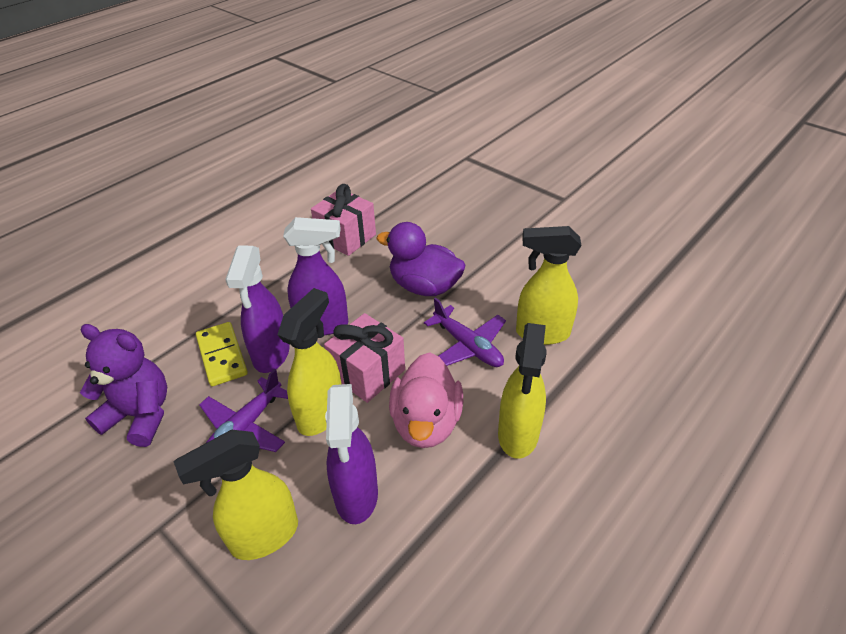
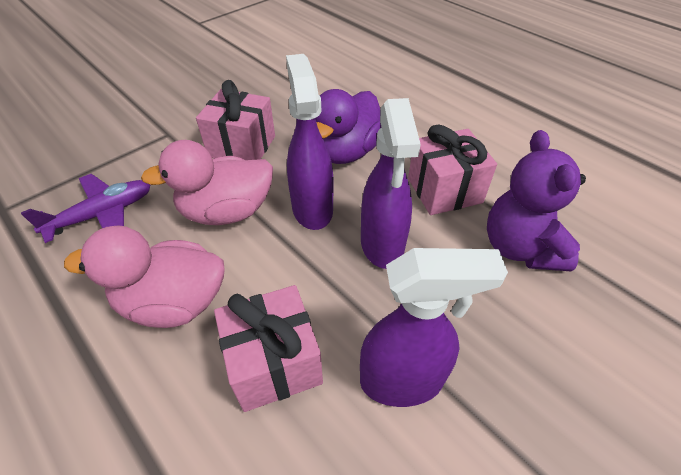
pink duck: 1 -> 2
pink gift: 2 -> 3
purple plane: 2 -> 1
yellow domino: 1 -> 0
yellow spray bottle: 4 -> 0

